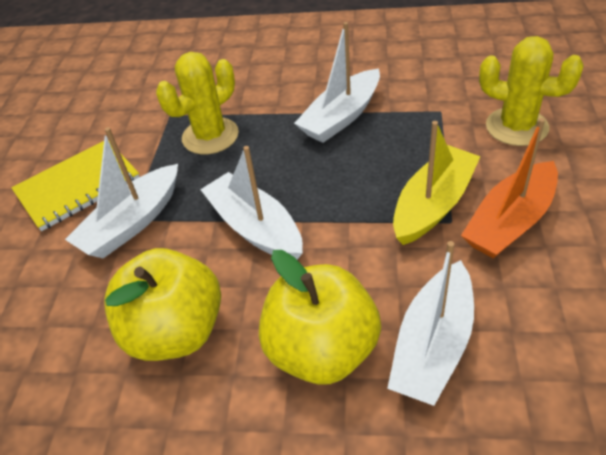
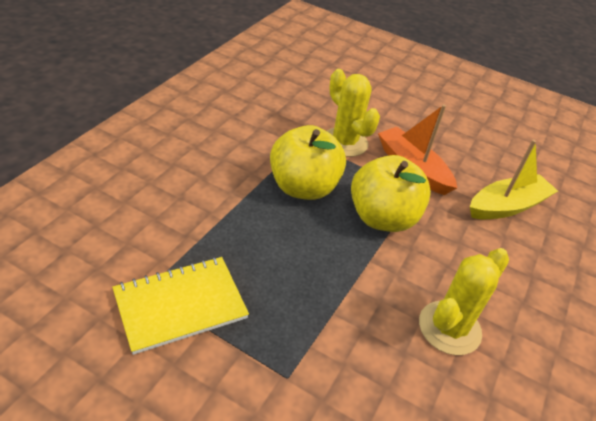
white boat: 4 -> 0

